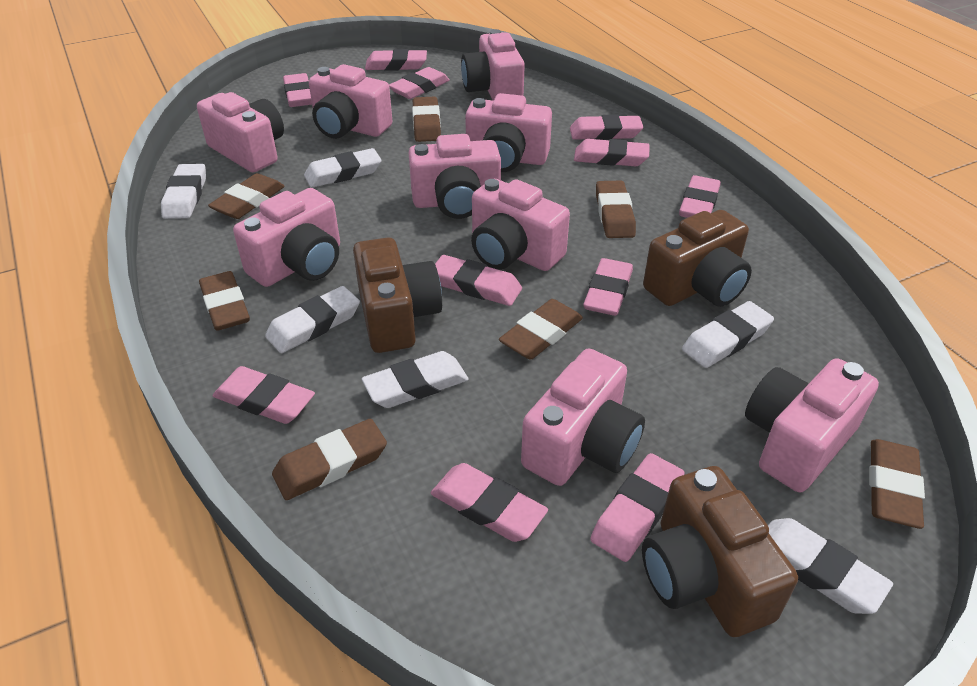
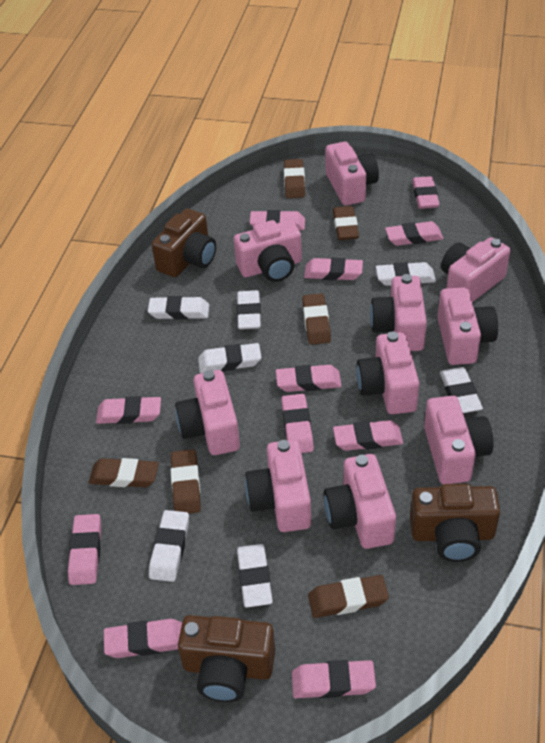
brown eraser: 7 -> 6
pink camera: 9 -> 10
white eraser: 6 -> 7

